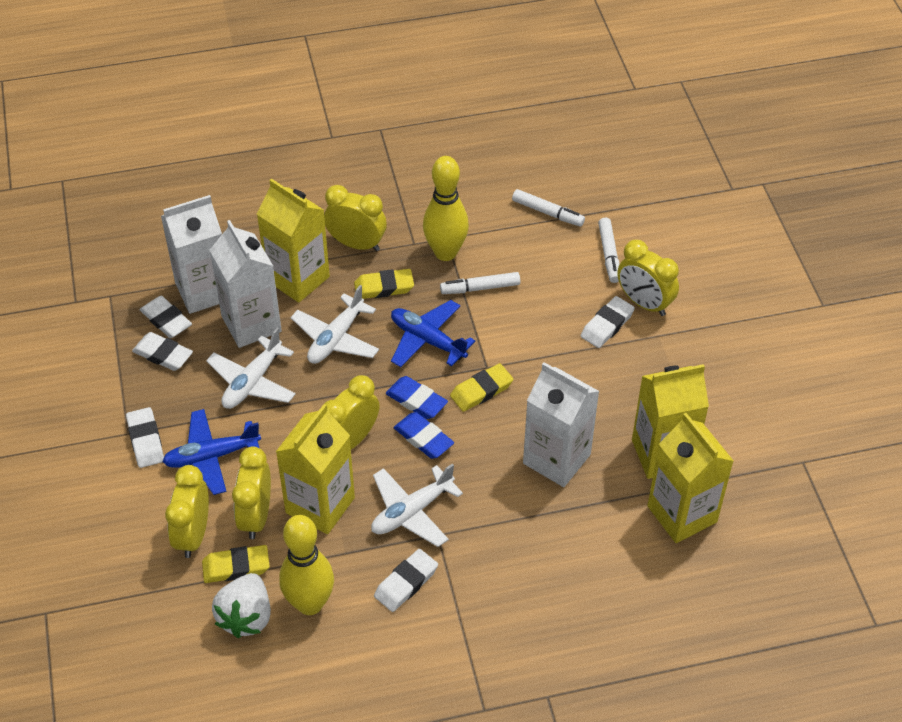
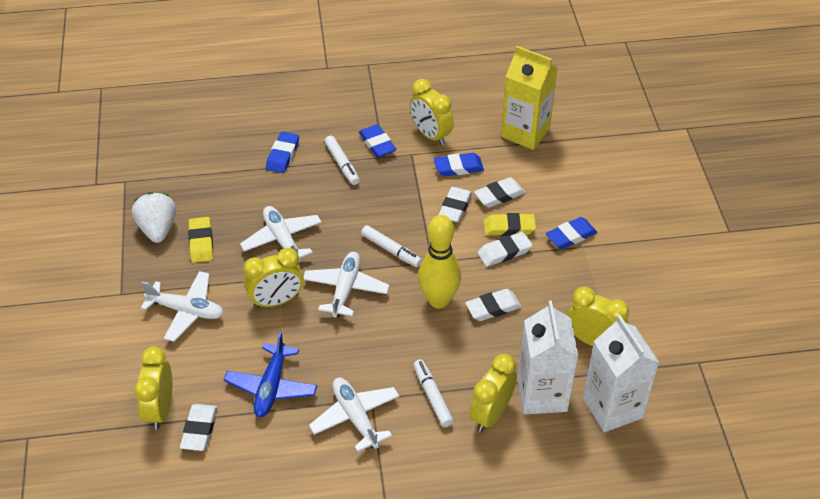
blue eraser: 2 -> 4
blue plane: 2 -> 1
white carton: 3 -> 2
white plane: 3 -> 4
yellow bowling pin: 2 -> 1
yellow carton: 4 -> 1
yellow eraser: 3 -> 2

